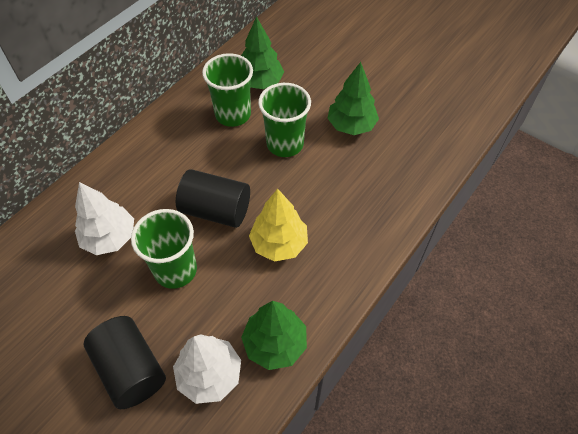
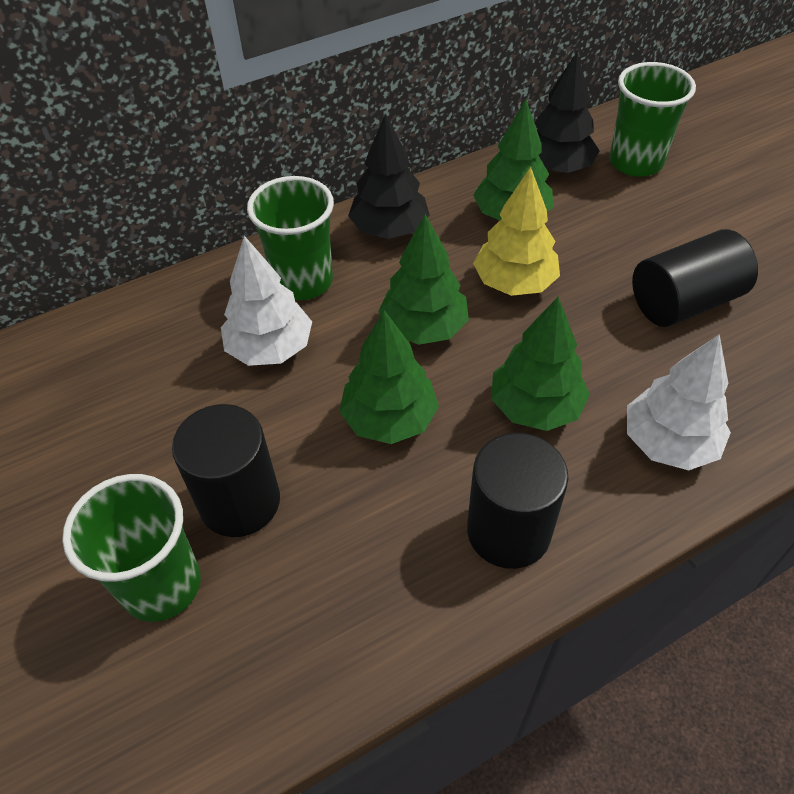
black cylinder: 2 -> 3
black tree: 0 -> 2
green tree: 3 -> 4

